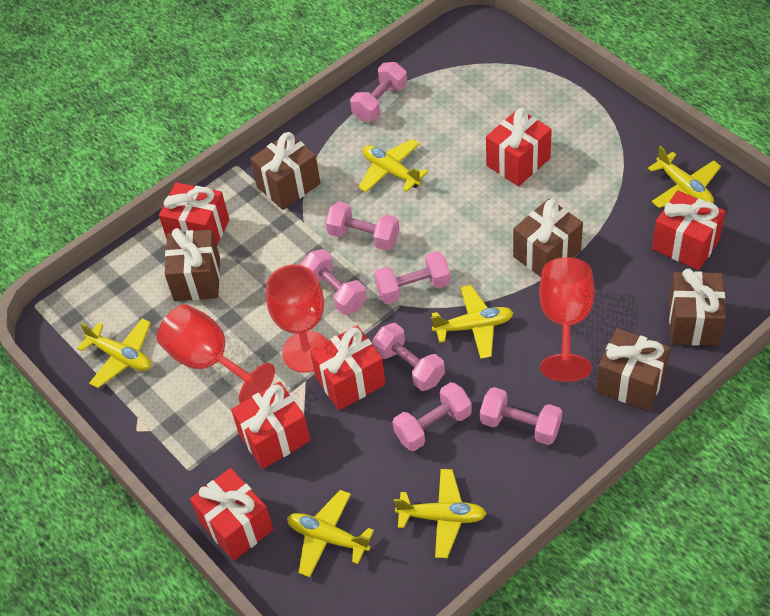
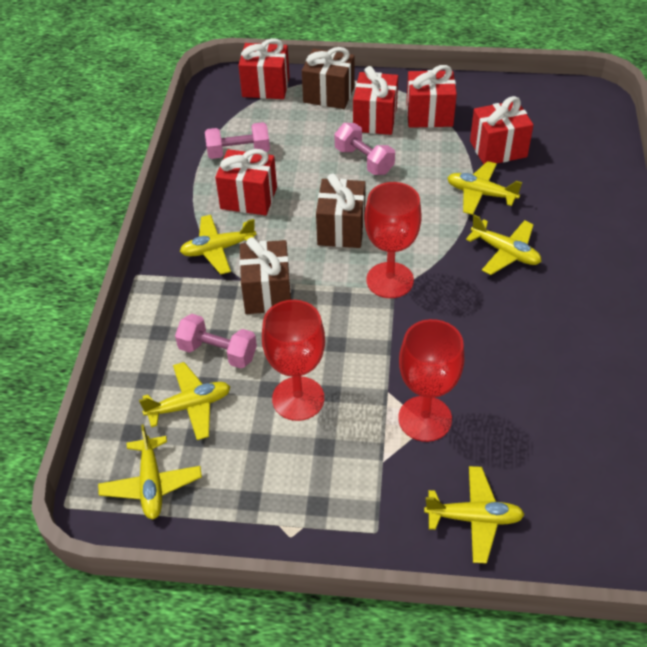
brown gift: 5 -> 3
pink dumbbell: 7 -> 3
red gift: 6 -> 5

